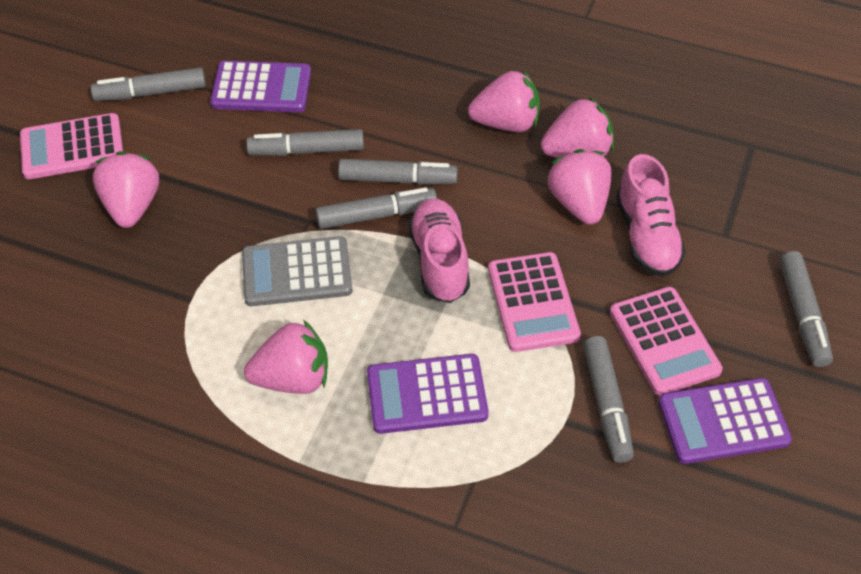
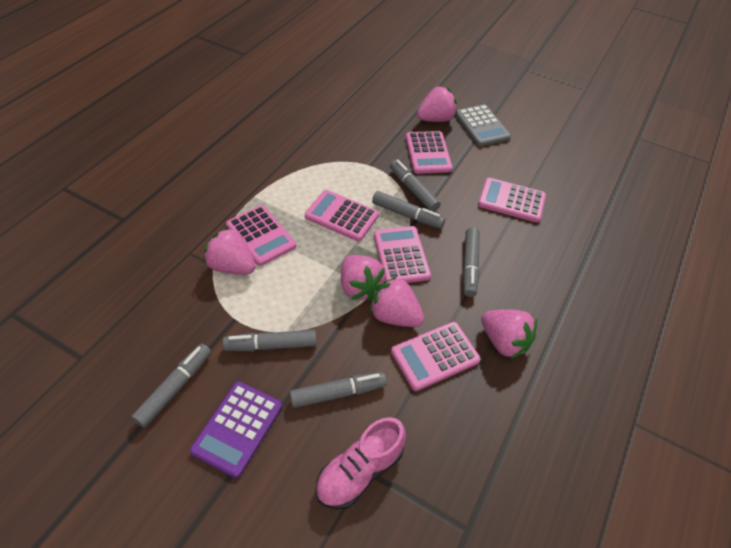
pink calculator: 3 -> 6
pink shoe: 2 -> 1
purple calculator: 3 -> 1

